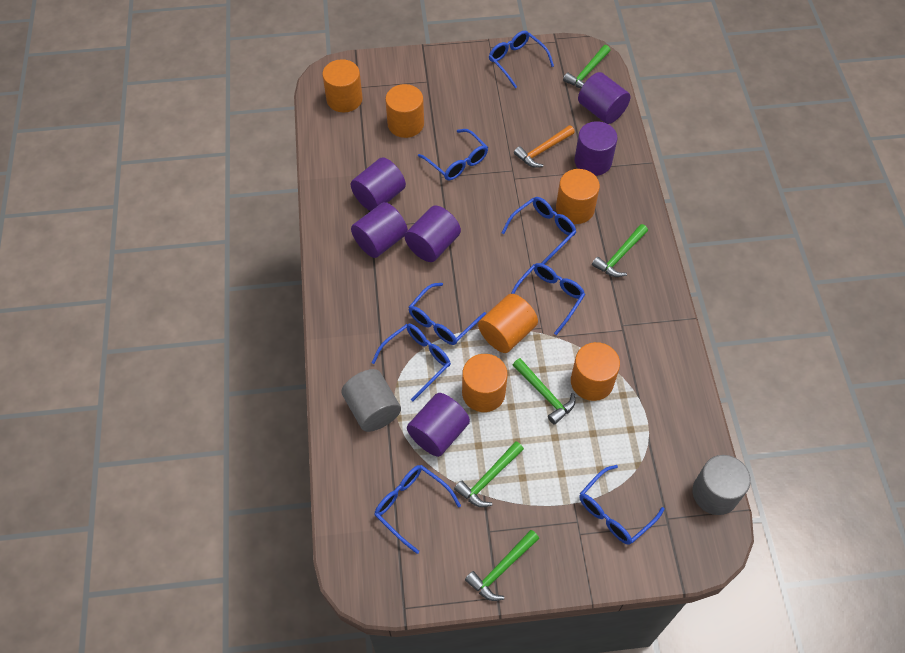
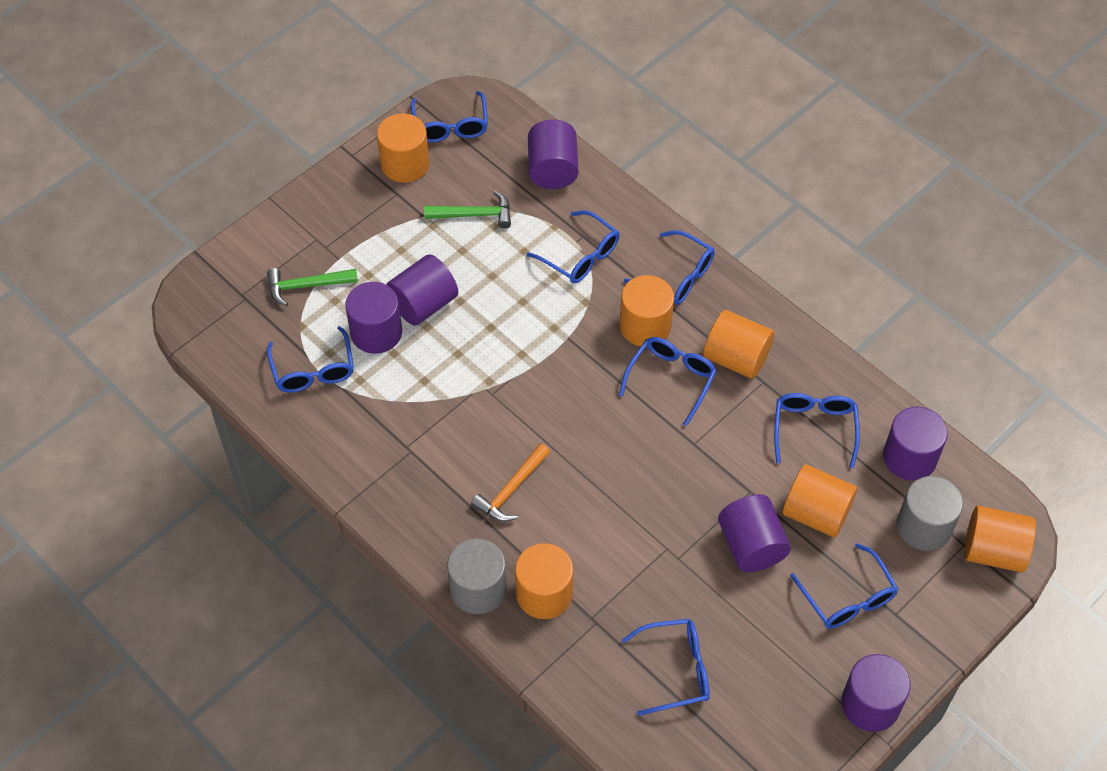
green hammer: 5 -> 2

